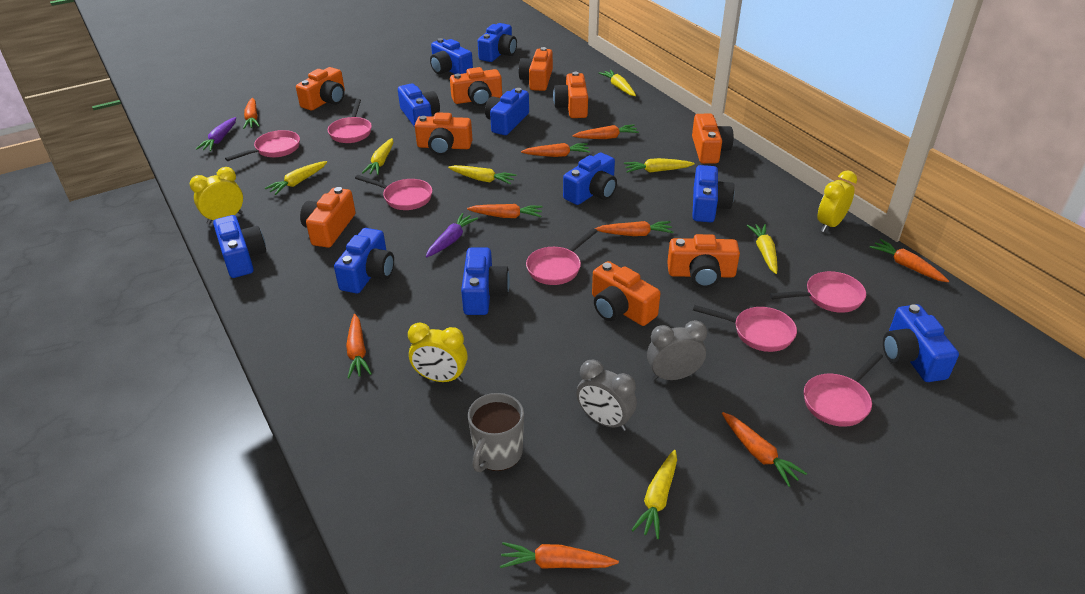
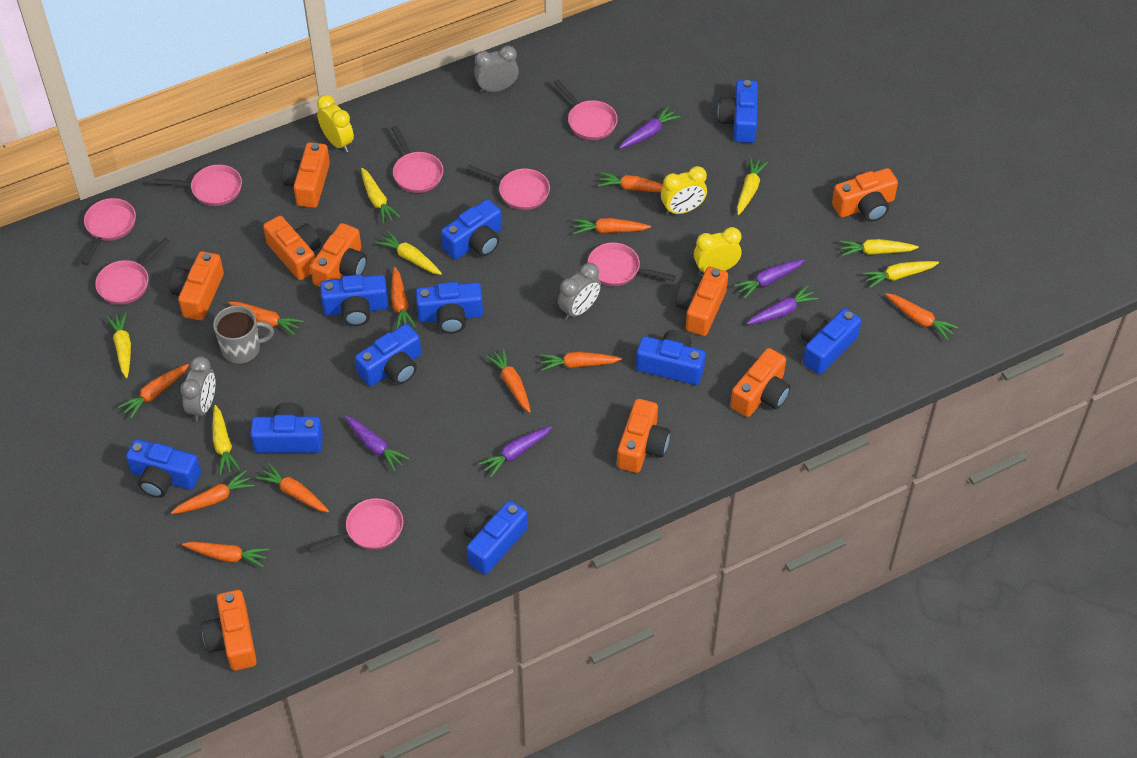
grey clock: 2 -> 3
orange carrot: 9 -> 11
pink pan: 7 -> 8
purple carrot: 2 -> 5

